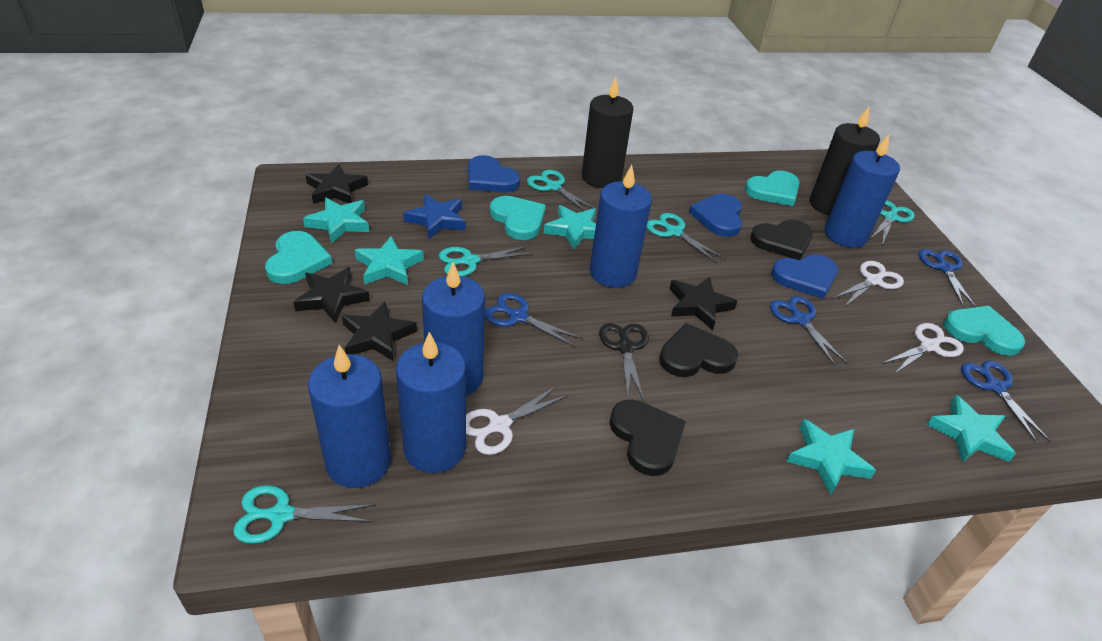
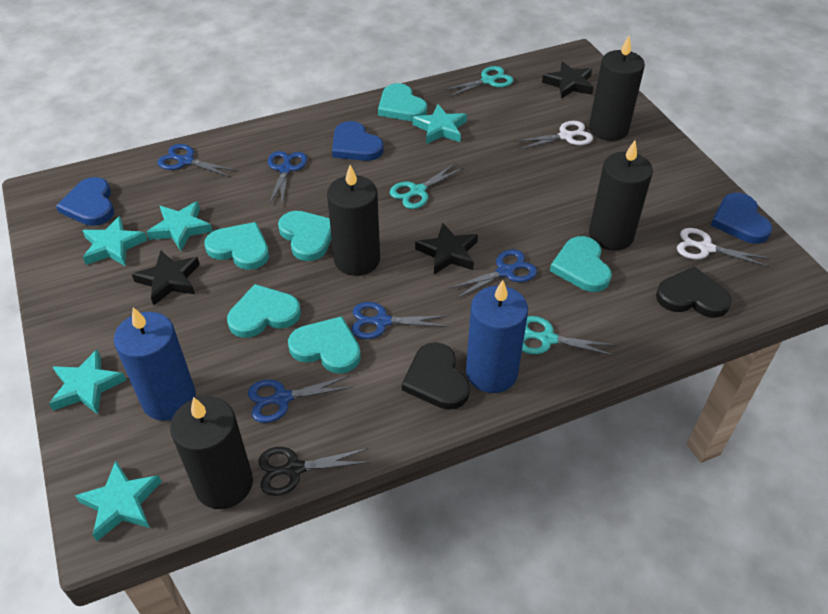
black candle: 2 -> 4
black heart: 3 -> 2
black star: 4 -> 3
blue candle: 5 -> 2
blue scissors: 4 -> 5
blue star: 1 -> 0
turquoise heart: 4 -> 6
turquoise scissors: 5 -> 3
white scissors: 3 -> 2

